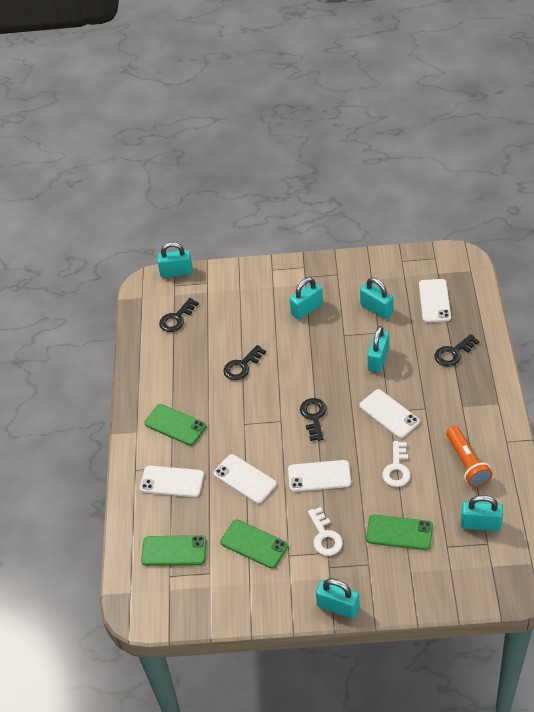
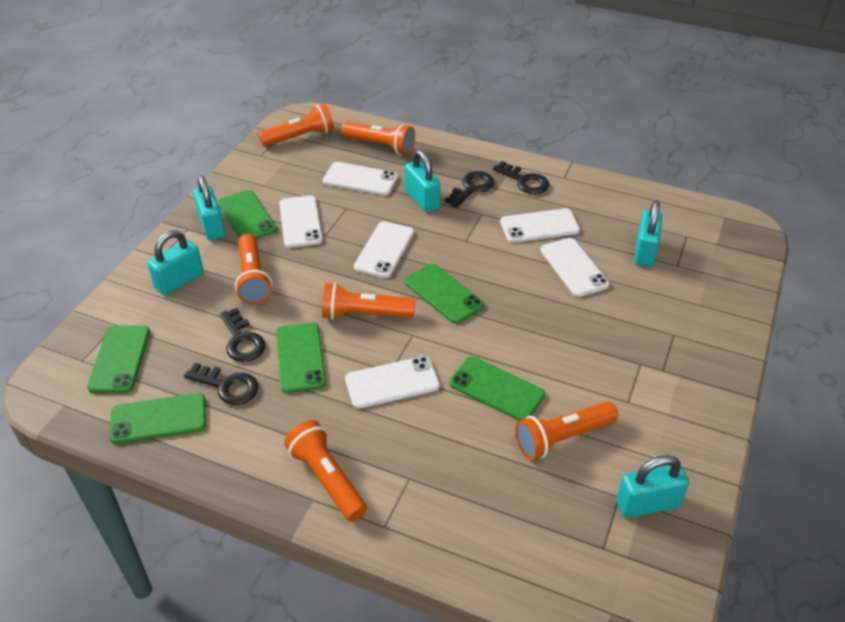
green phone: 4 -> 6
orange flashlight: 1 -> 6
turquoise padlock: 6 -> 5
white key: 2 -> 0
white phone: 5 -> 6

